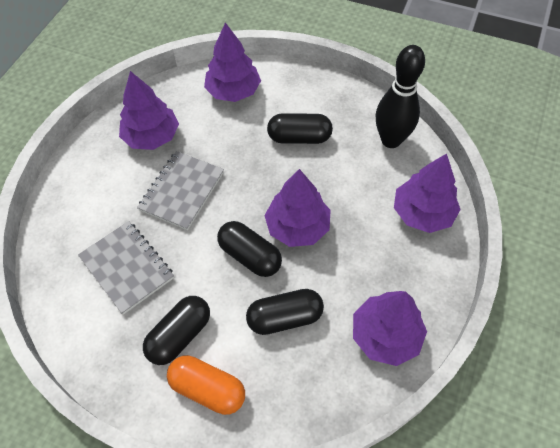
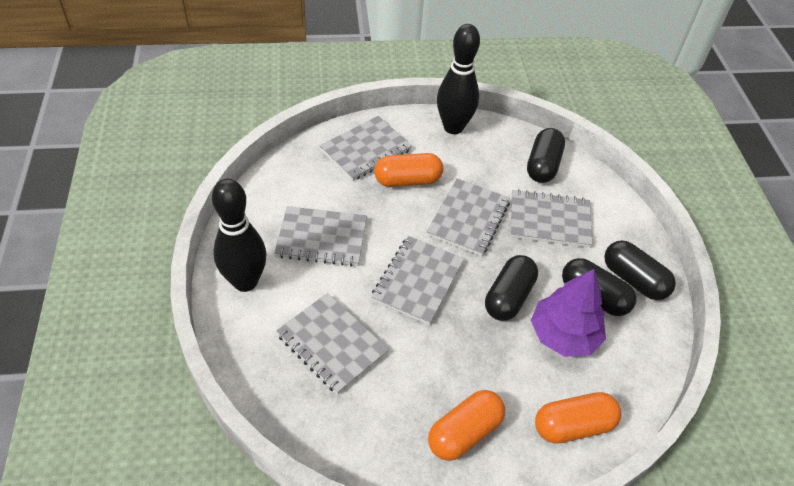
black bowling pin: 1 -> 2
grey notebook: 2 -> 6
orange capsule: 1 -> 3
purple tree: 5 -> 1

